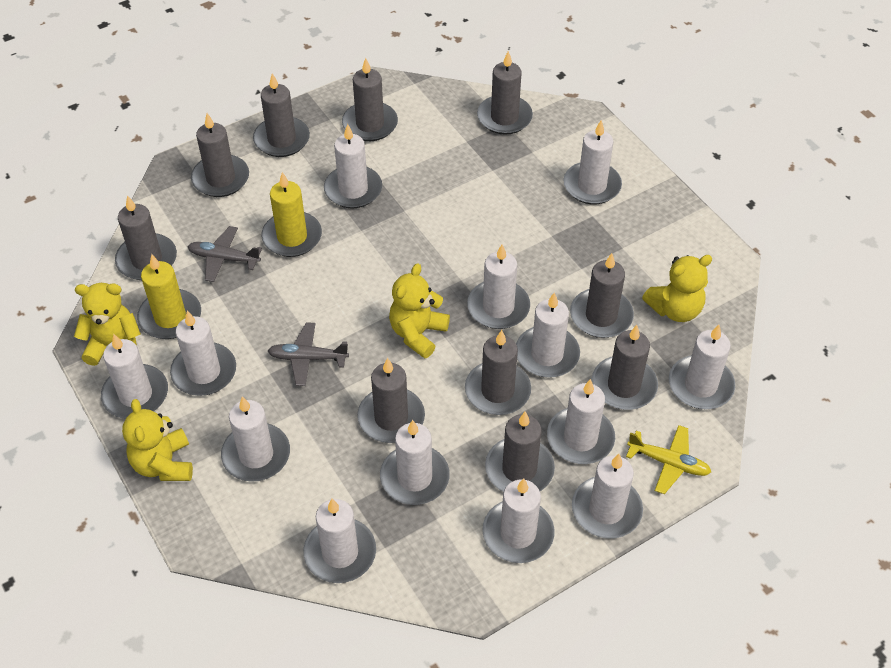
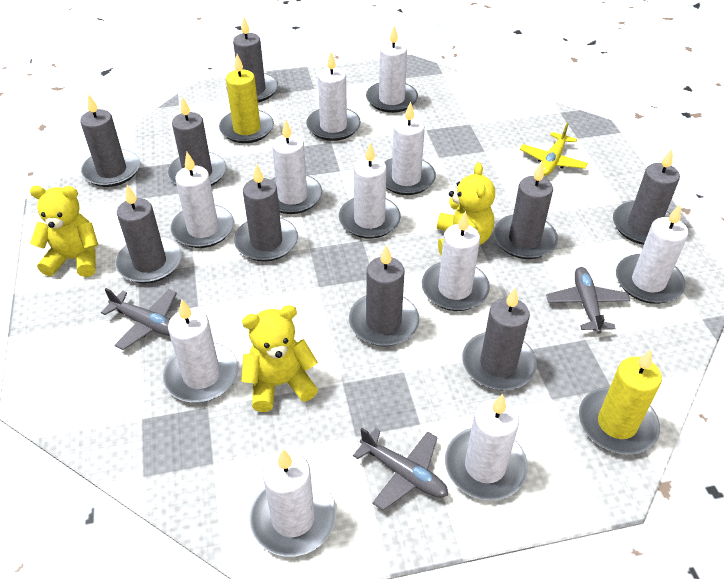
grey candle: 10 -> 9
grey plane: 2 -> 3
white candle: 13 -> 11
yellow teddy bear: 4 -> 3

